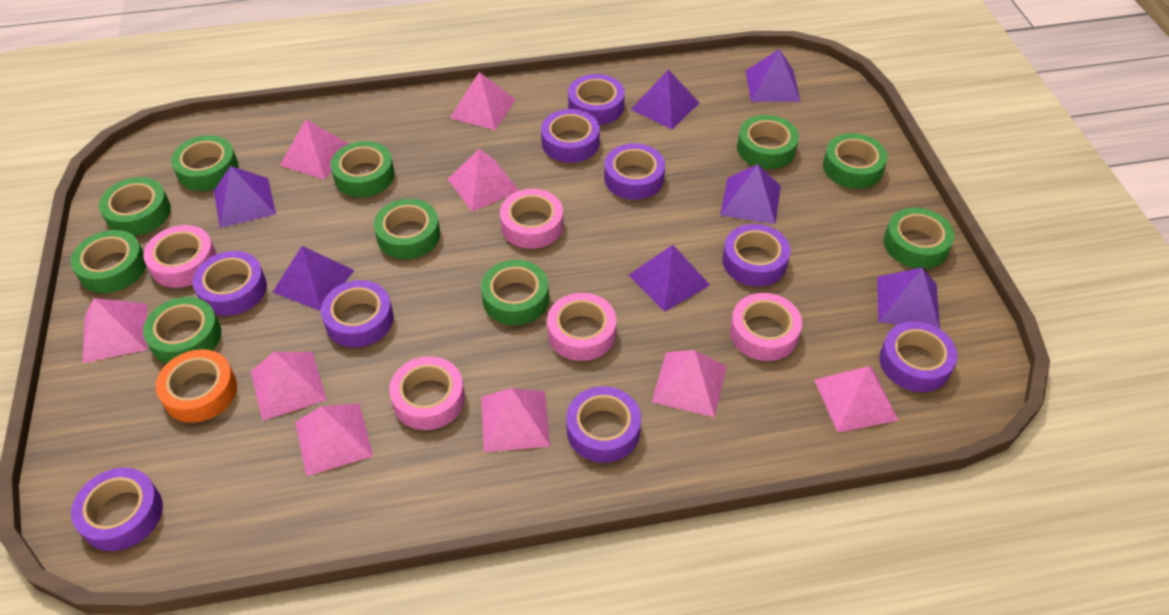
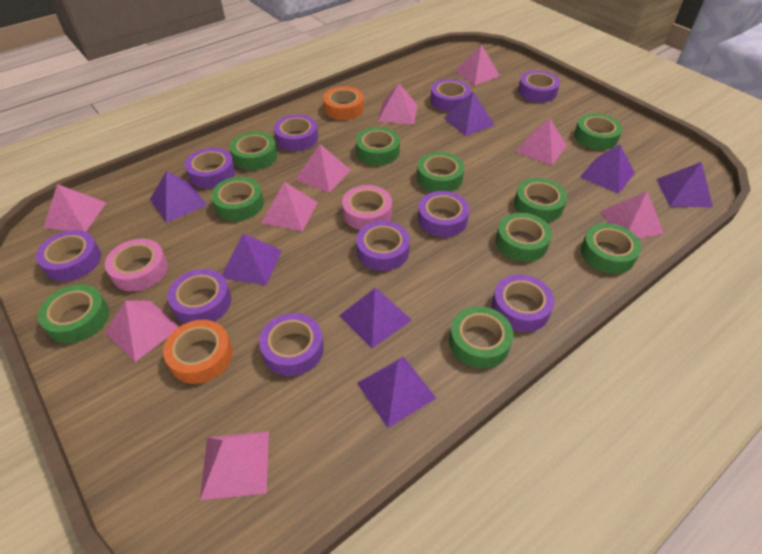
orange tape: 1 -> 2
pink tape: 5 -> 2
purple tape: 9 -> 10

